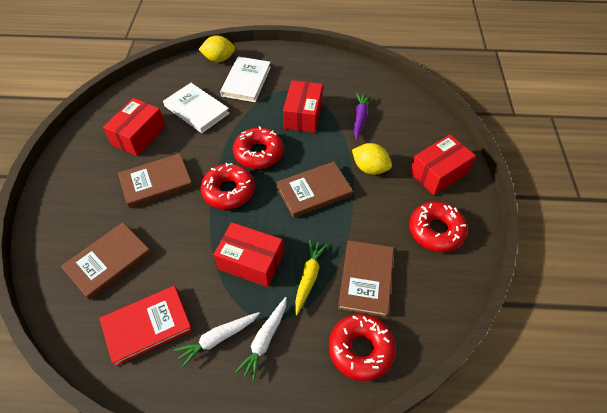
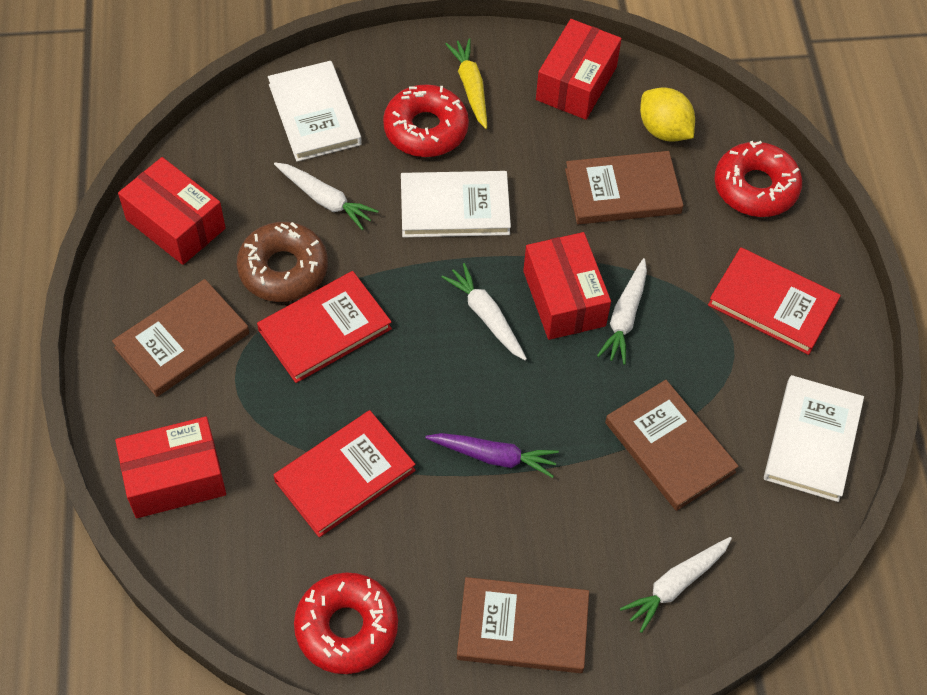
brown donut: 0 -> 1
red book: 1 -> 3
red donut: 4 -> 3
white book: 2 -> 3
white carrot: 2 -> 4
yellow lemon: 2 -> 1

